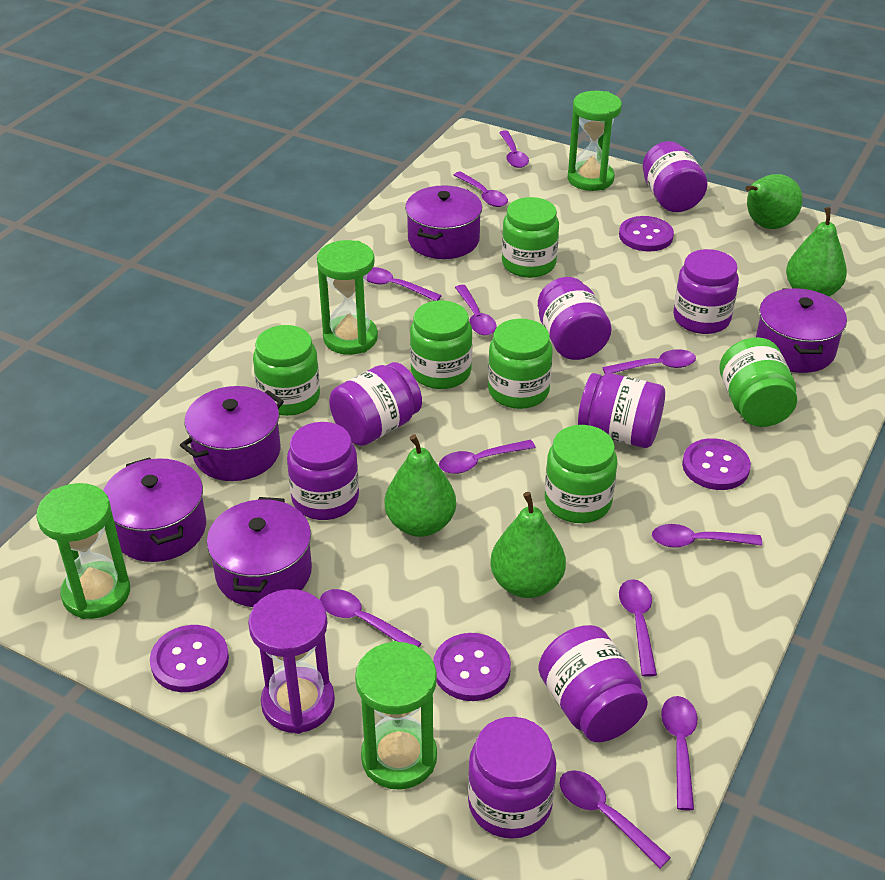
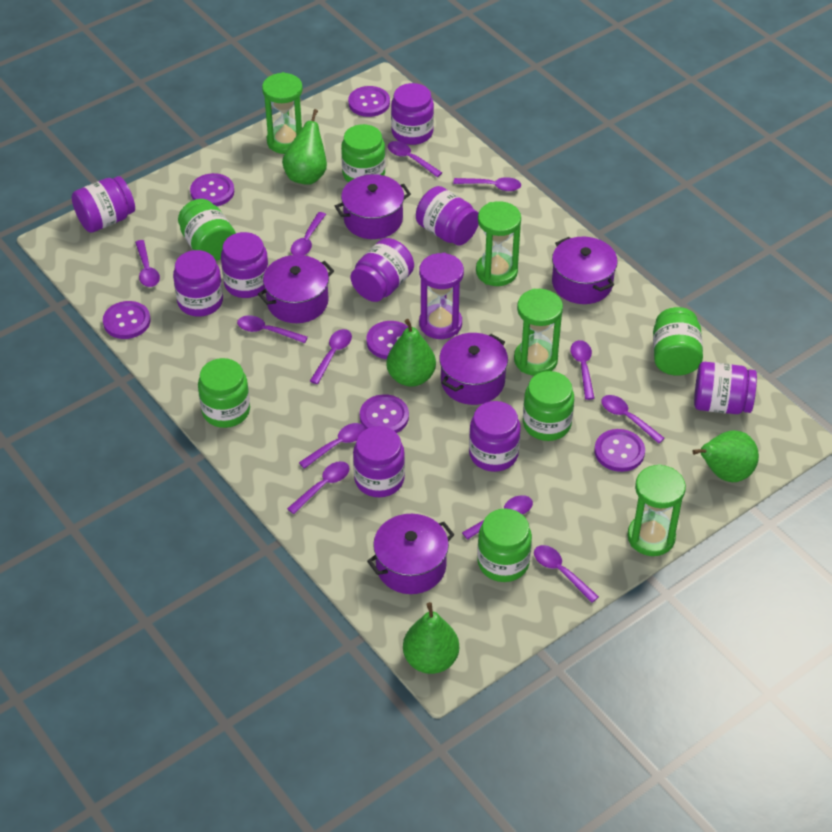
purple button: 4 -> 6
purple jar: 8 -> 9
purple spoon: 11 -> 12

